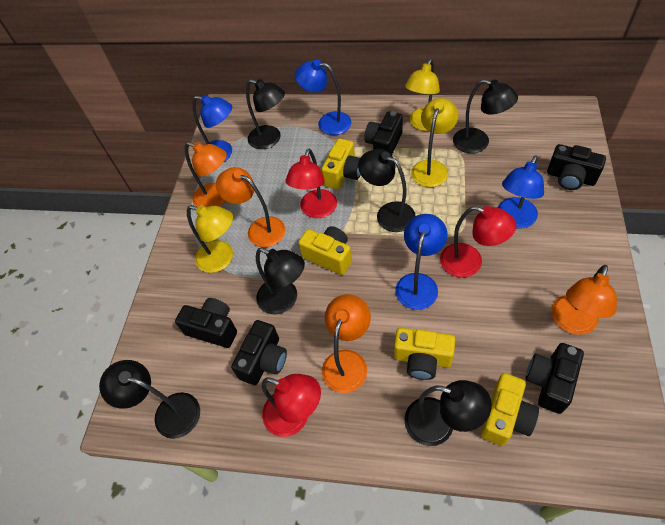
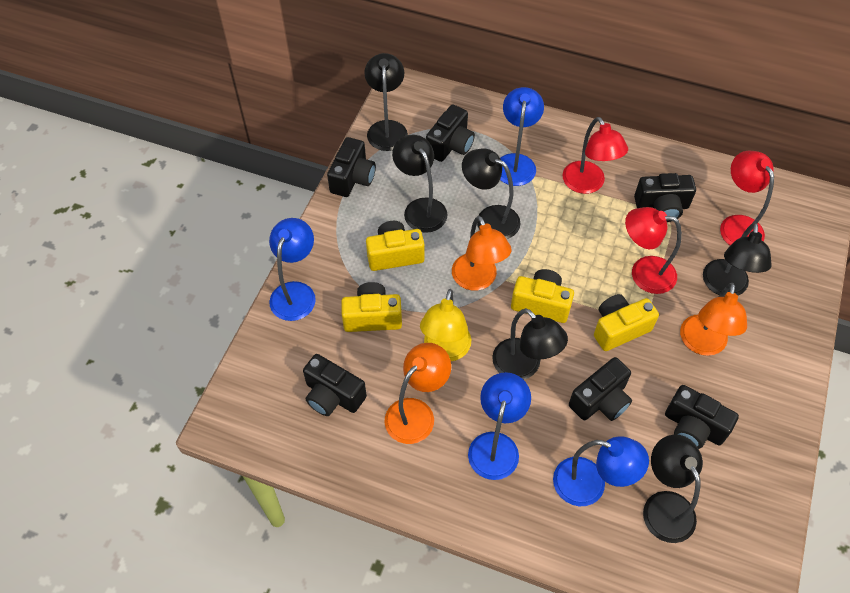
black camera: 5 -> 6
orange lamp: 4 -> 3
yellow lamp: 3 -> 1

